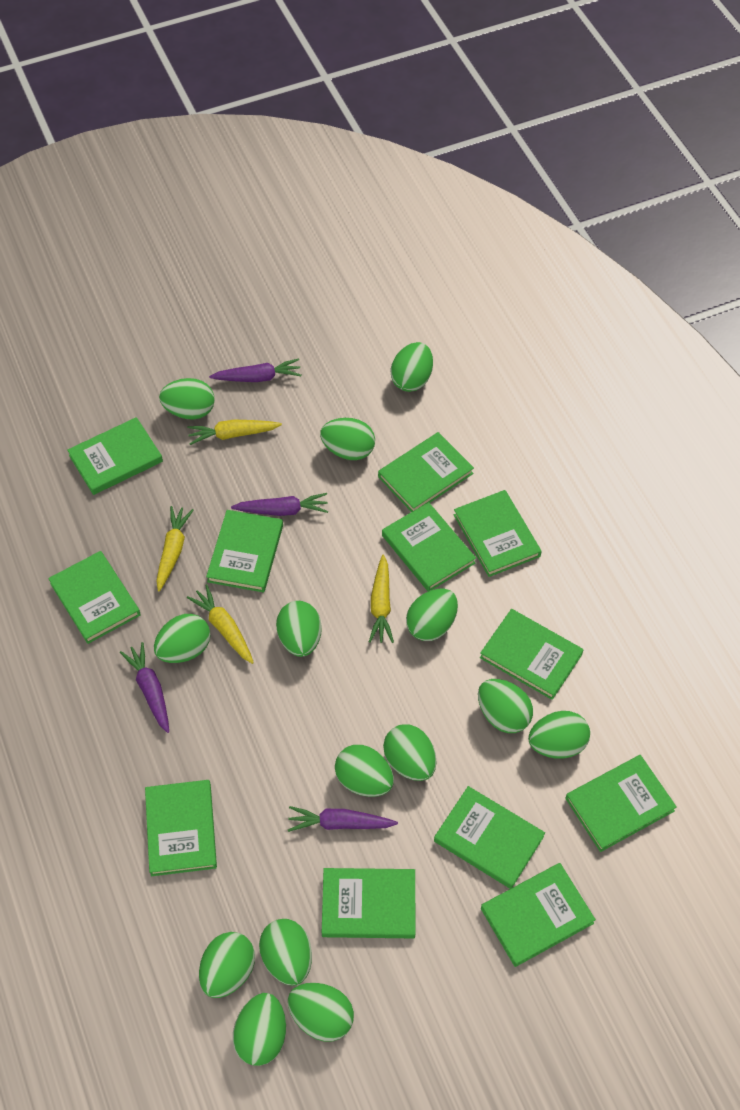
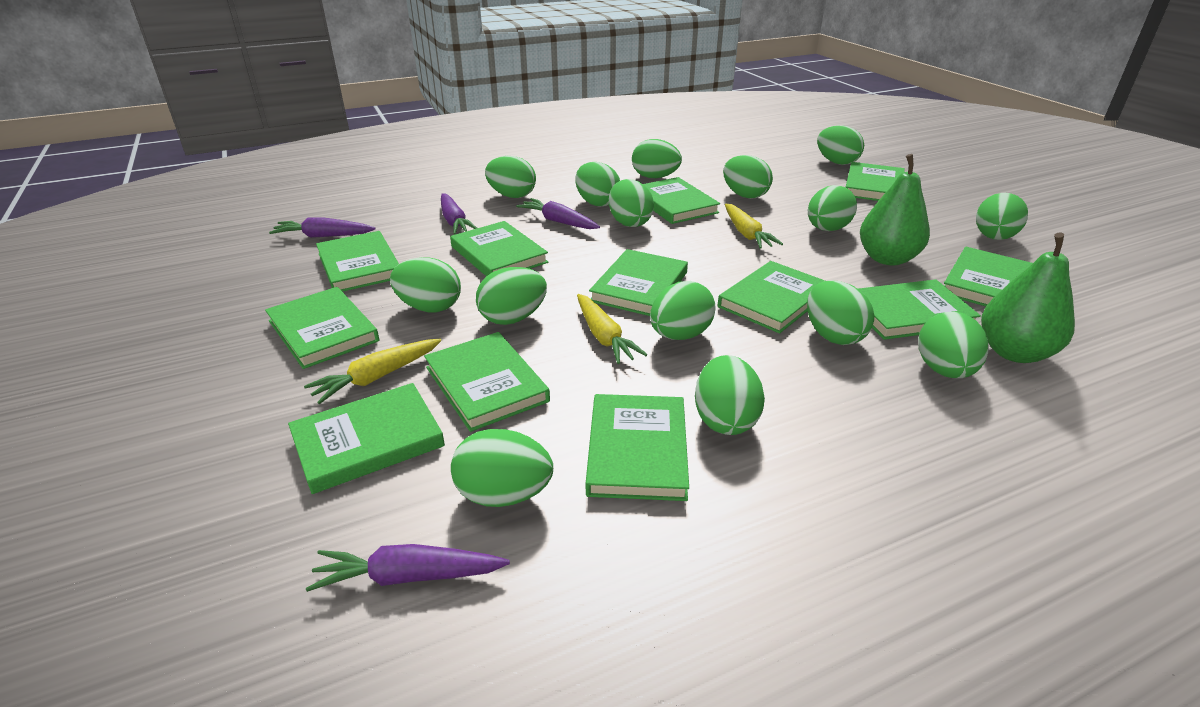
green egg: 14 -> 15
green pear: 0 -> 2
yellow carrot: 4 -> 3

